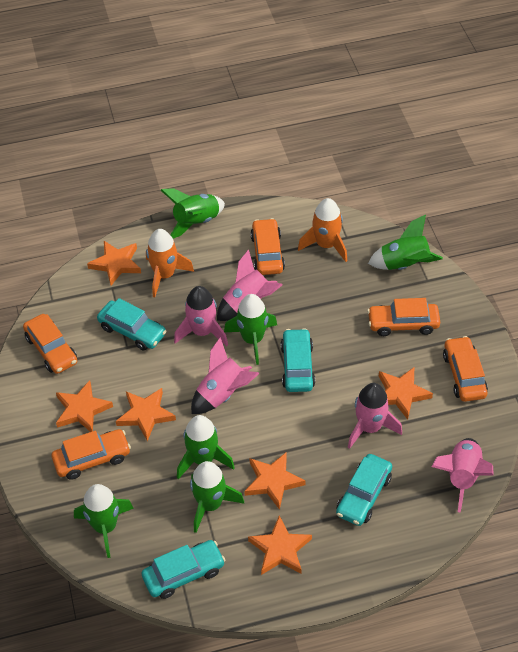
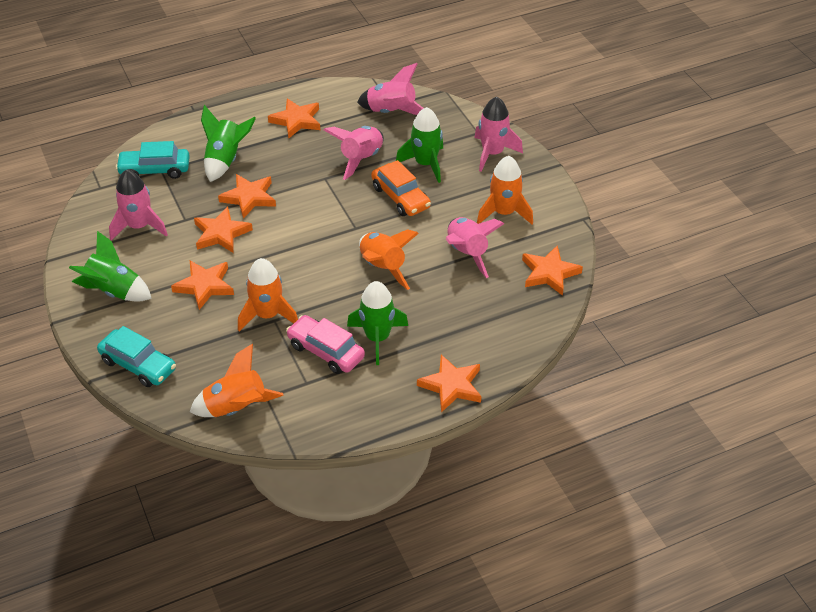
green rocket: 6 -> 4
orange car: 5 -> 1
orange rocket: 2 -> 4
pink car: 0 -> 1
turquoise car: 4 -> 2

